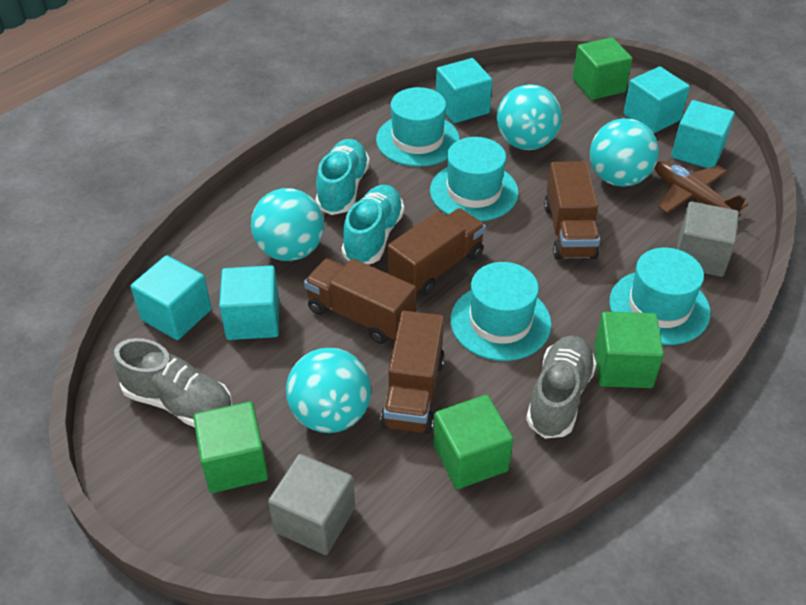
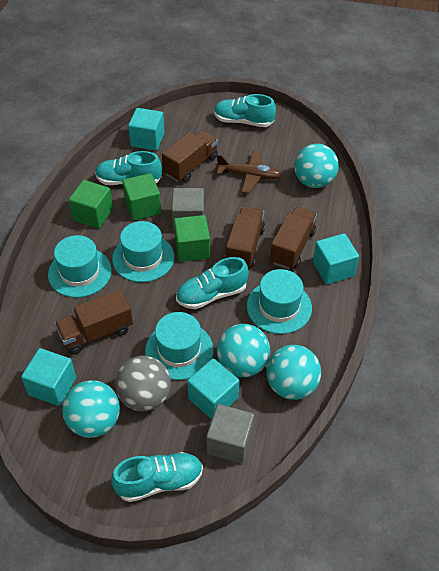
green cube: 4 -> 3
grey ball: 0 -> 1
grey shoe: 2 -> 0
turquoise cube: 5 -> 4
turquoise shoe: 2 -> 4

